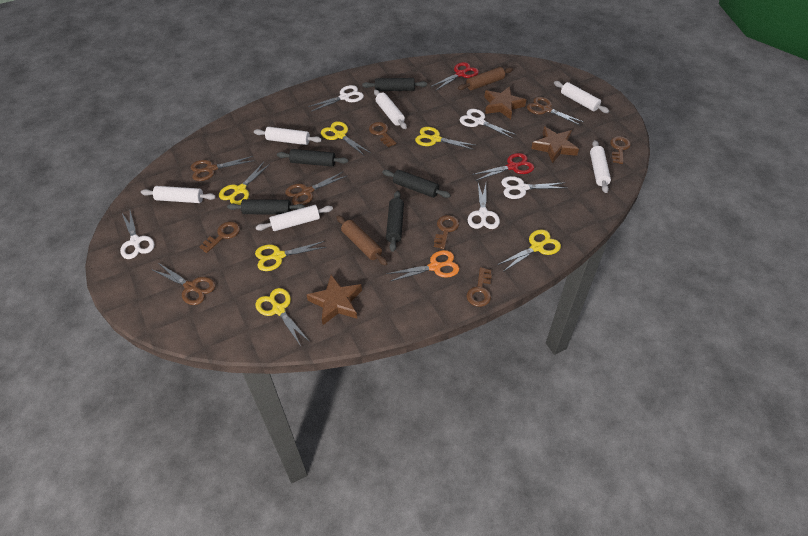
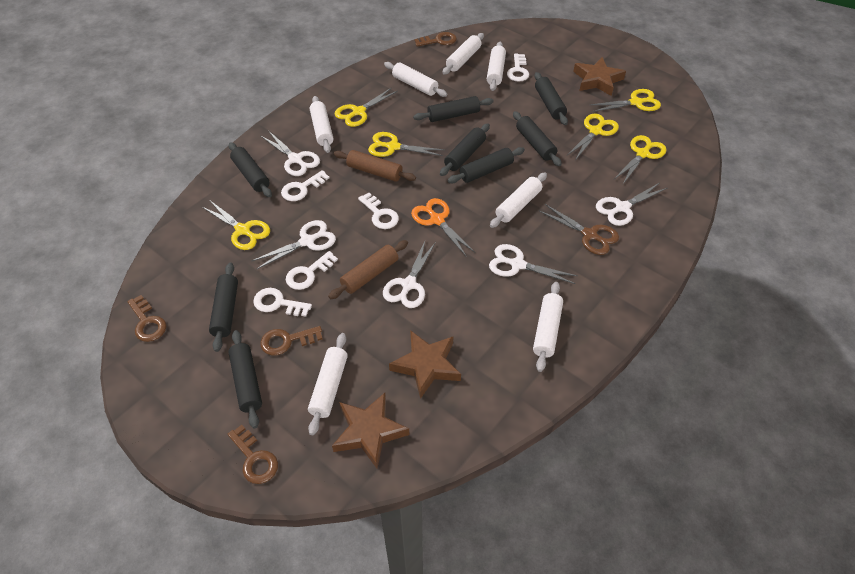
black rolling pin: 5 -> 8
brown key: 5 -> 4
brown scissors: 4 -> 1
red scissors: 2 -> 0
white key: 0 -> 5
white rolling pin: 6 -> 7

